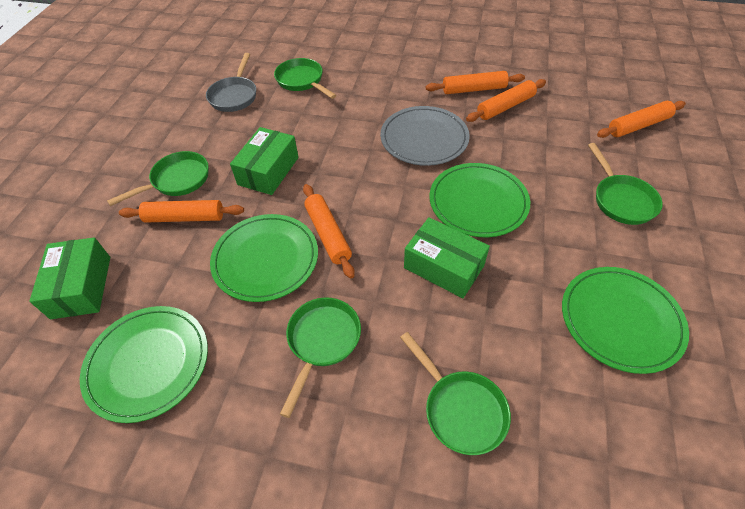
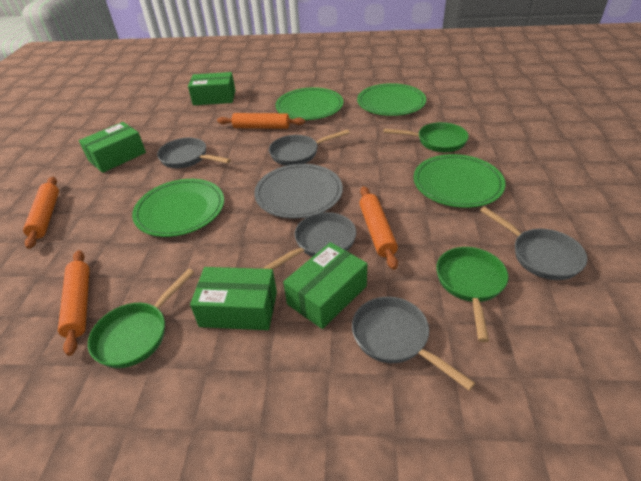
green box: 3 -> 4
green pan: 5 -> 3
grey pan: 1 -> 5
orange rolling pin: 5 -> 4

